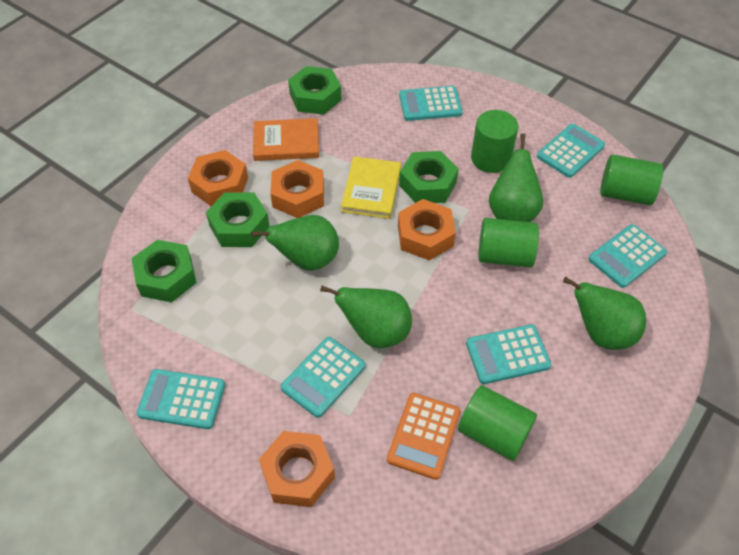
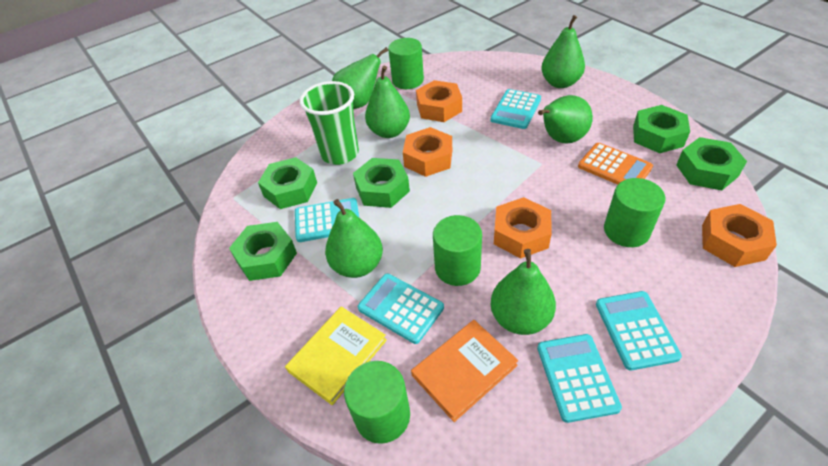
green cup: 0 -> 1
green nut: 4 -> 5
green pear: 4 -> 6
turquoise calculator: 6 -> 5

